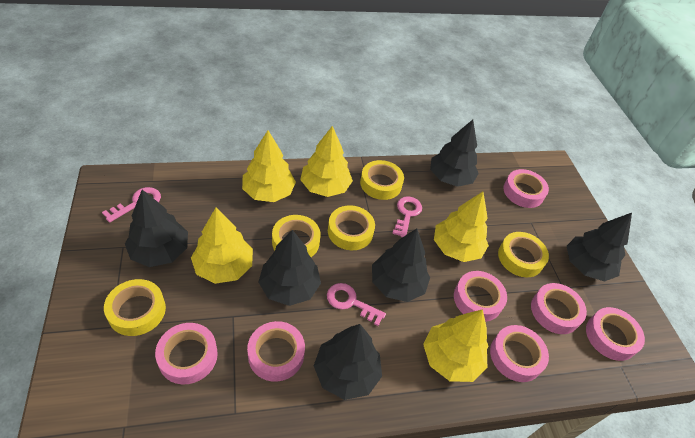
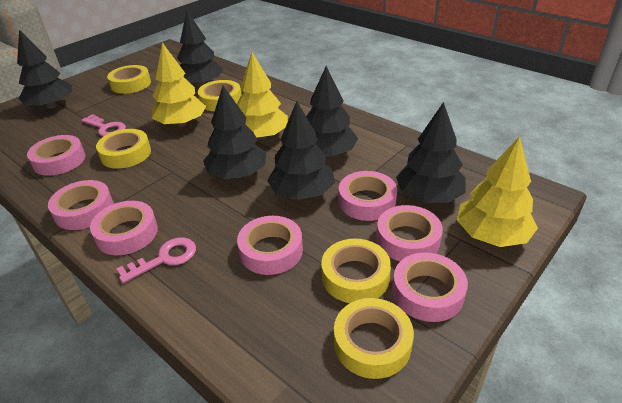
pink key: 3 -> 2
yellow tree: 5 -> 3

